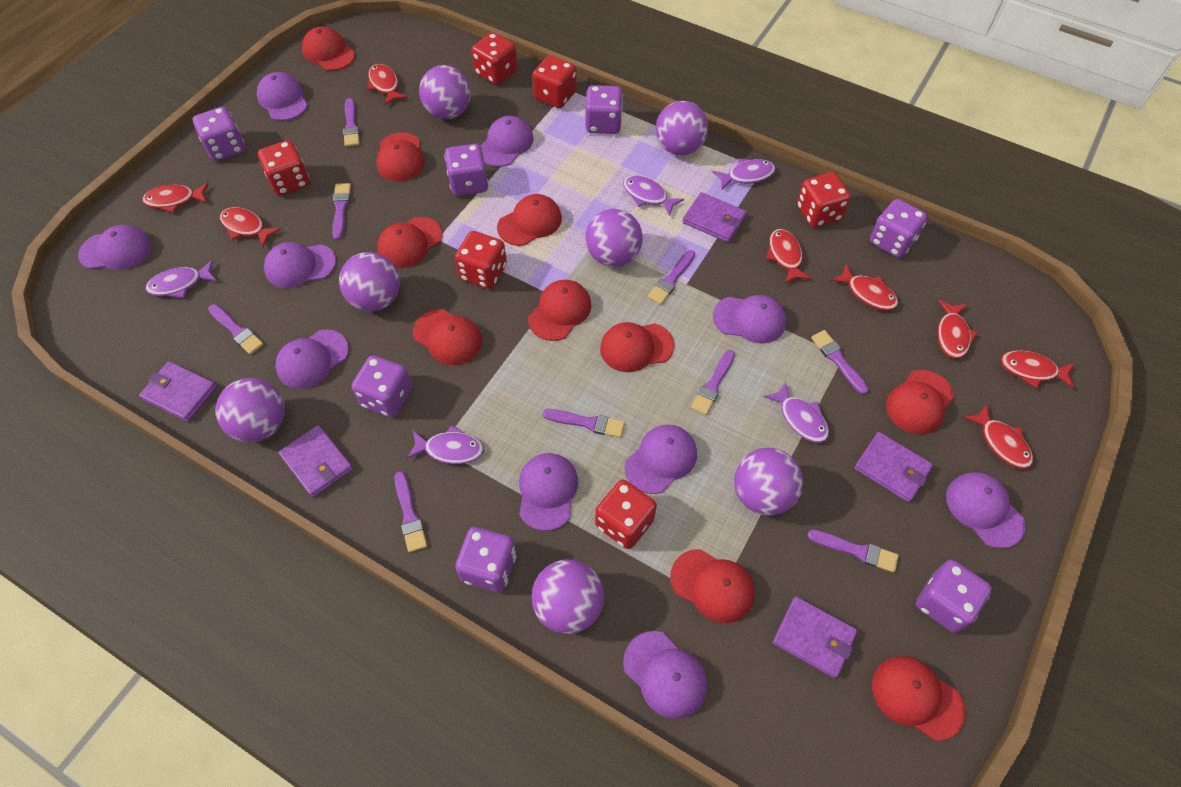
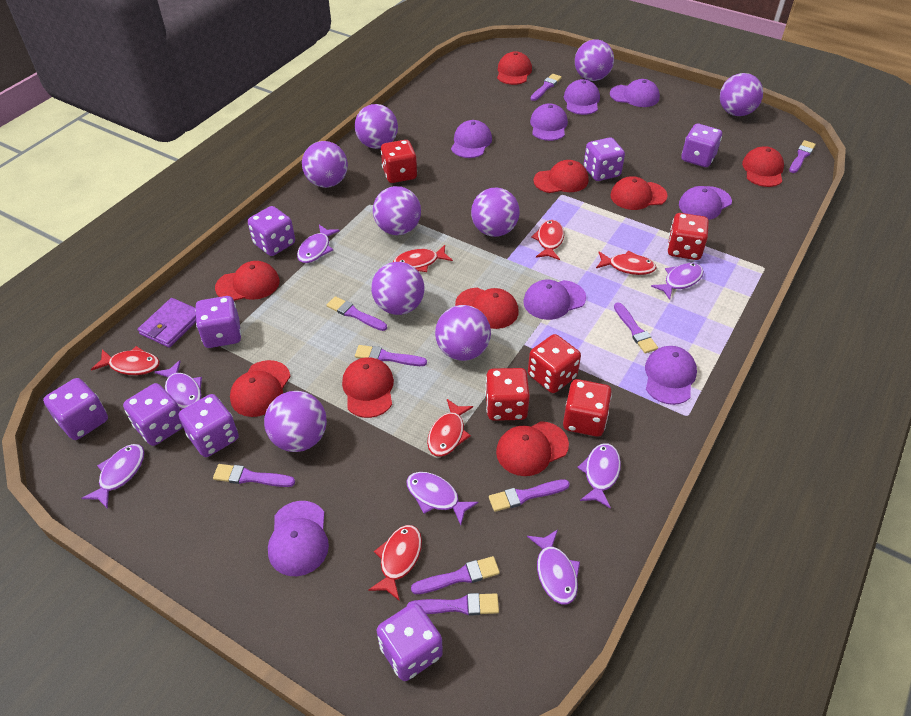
purple ball: 7 -> 9
purple cap: 10 -> 8
purple dice: 7 -> 8
purple fish: 5 -> 7
purple wallet: 5 -> 1
red cap: 10 -> 9
red dice: 6 -> 5
red fish: 8 -> 6

